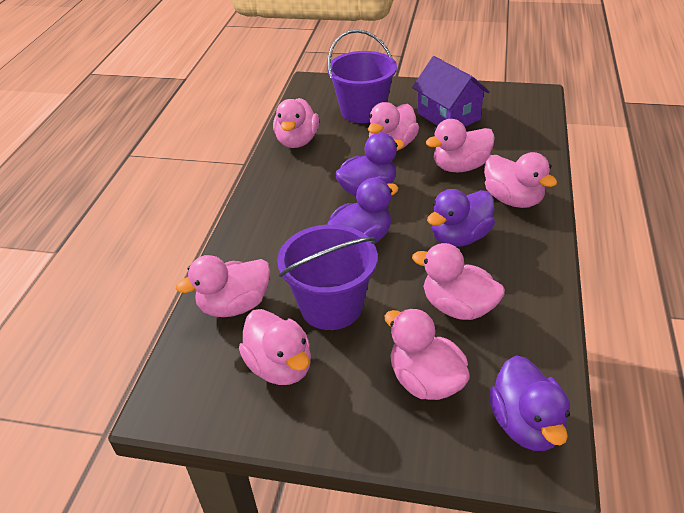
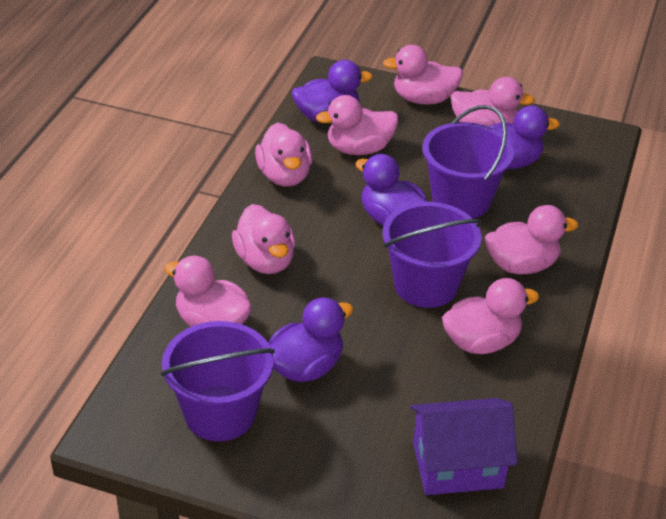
purple bucket: 2 -> 3

